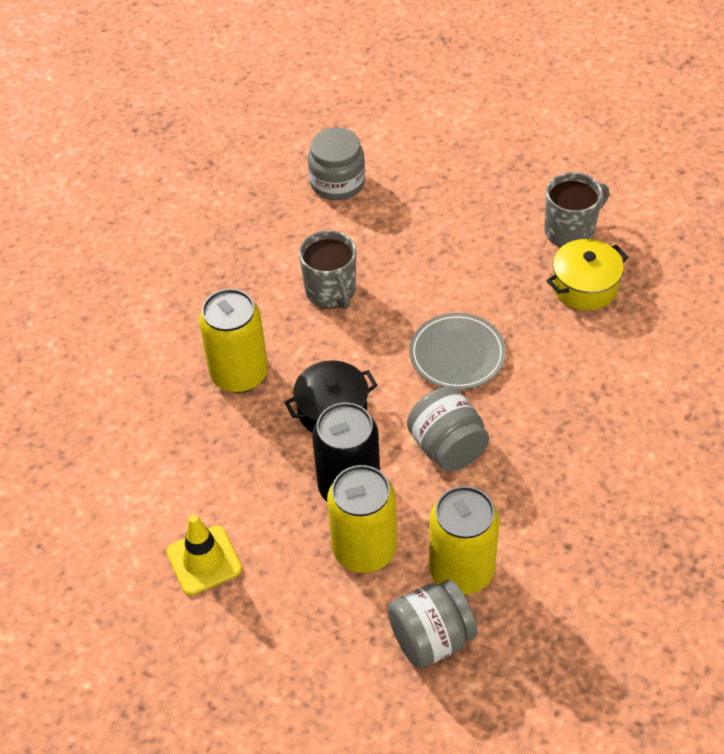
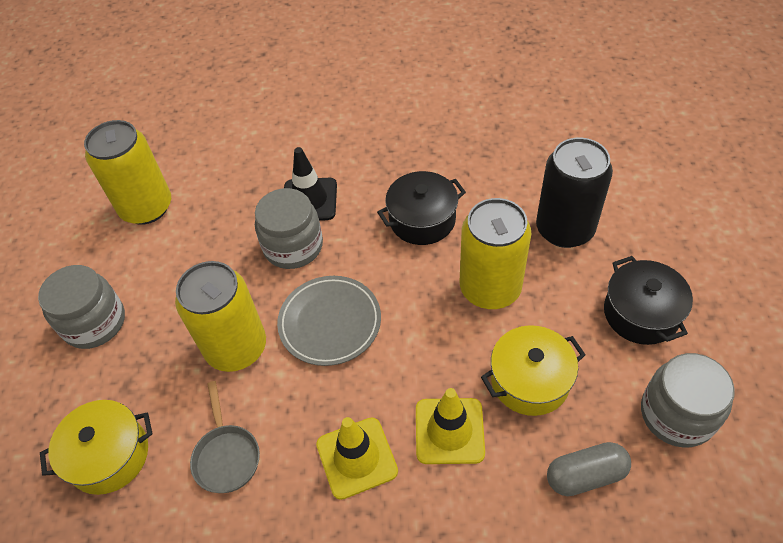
black pot: 1 -> 2
black traffic cone: 0 -> 1
grey capsule: 0 -> 1
grey mug: 2 -> 0
grey pan: 0 -> 1
yellow pot: 1 -> 2
yellow traffic cone: 1 -> 2

